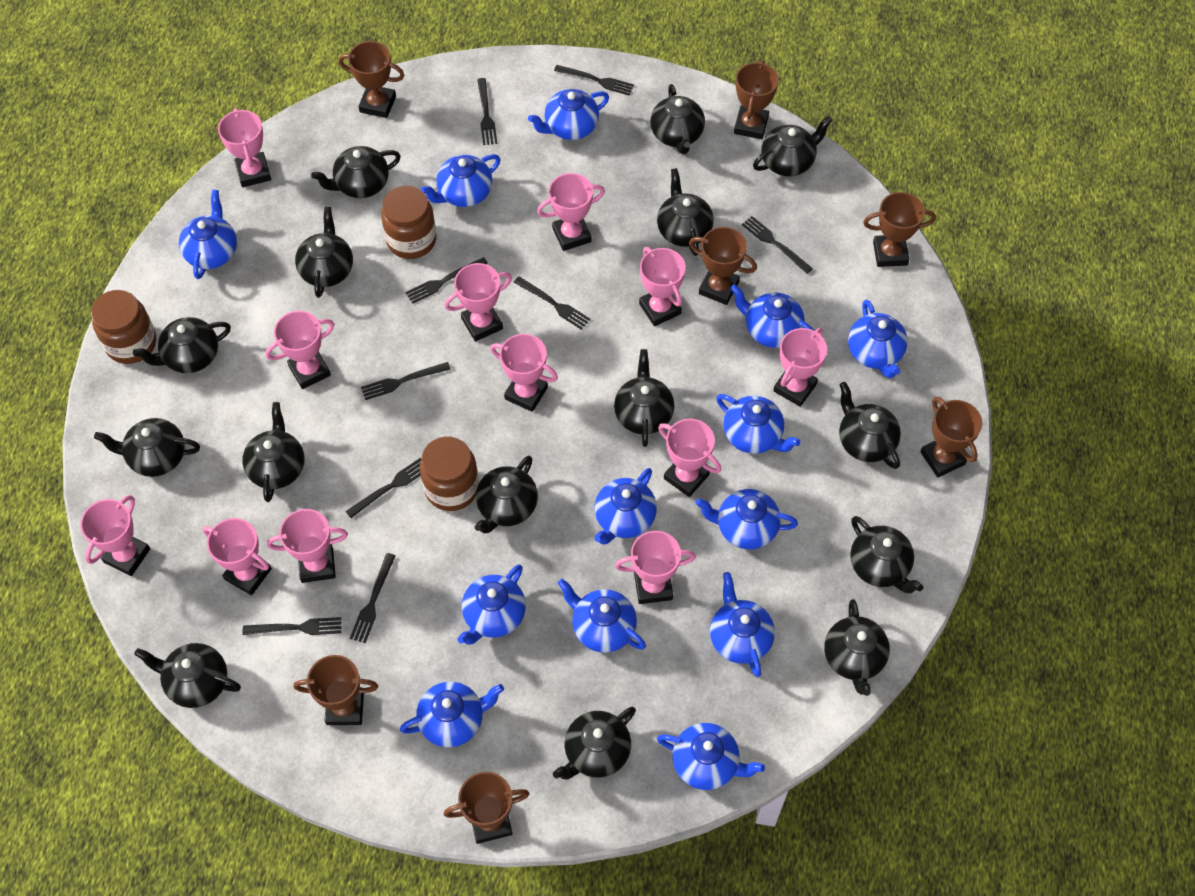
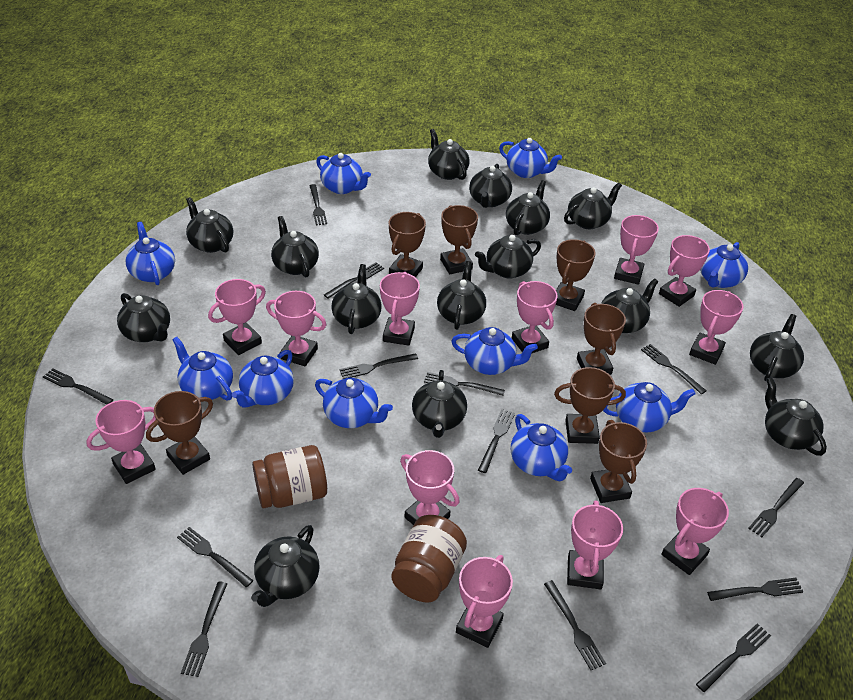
black fork: 9 -> 13
blue teapot: 13 -> 10
brown jar: 3 -> 2

